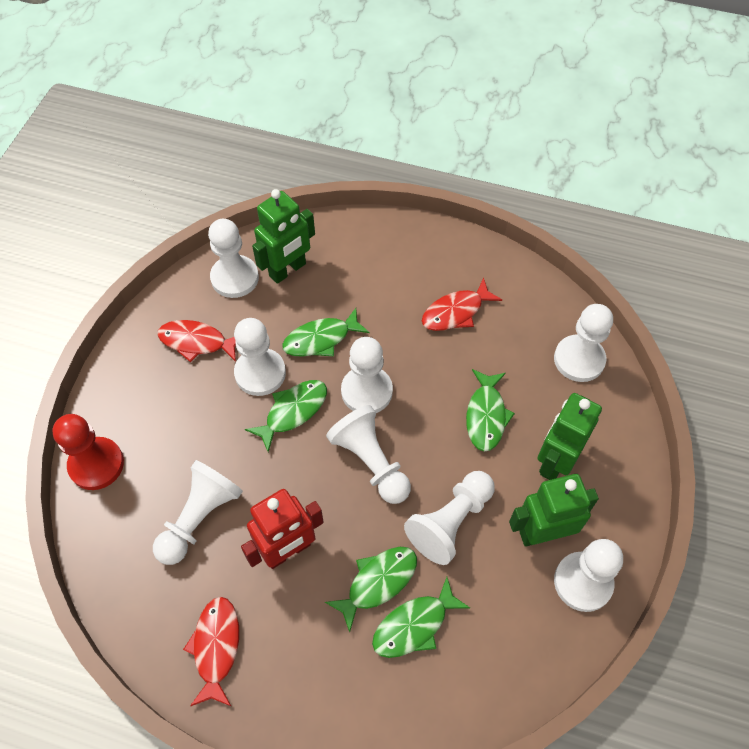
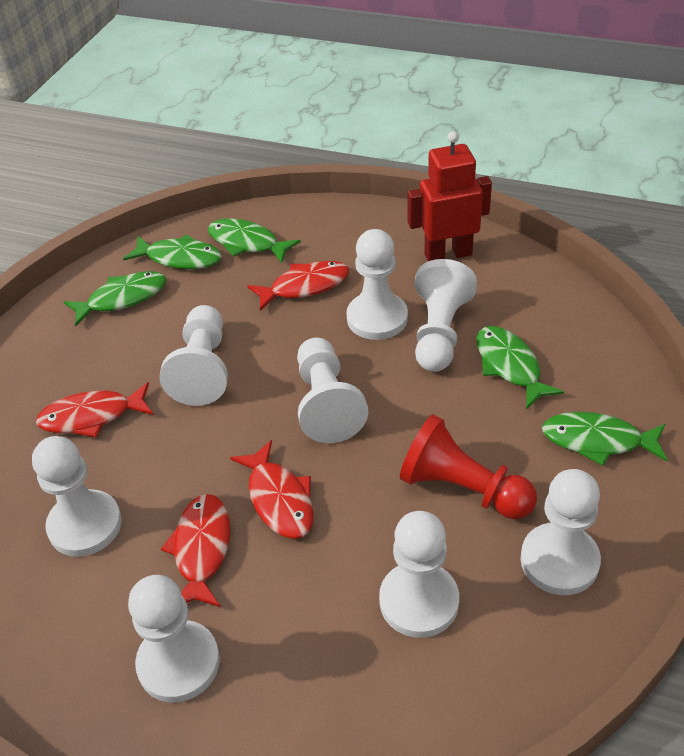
green robot: 3 -> 0
red fish: 3 -> 4

